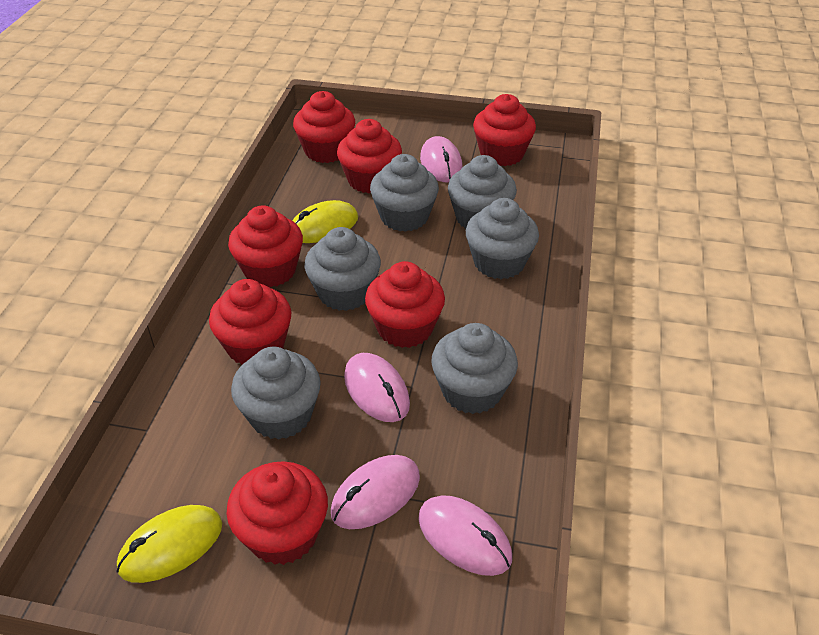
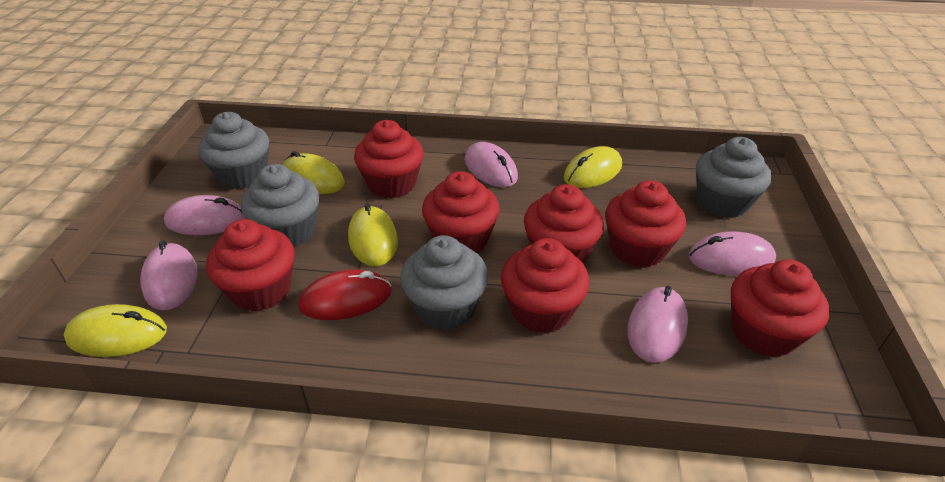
grey cupcake: 6 -> 4
pink mouse: 4 -> 5
red mouse: 0 -> 1
yellow mouse: 2 -> 4

